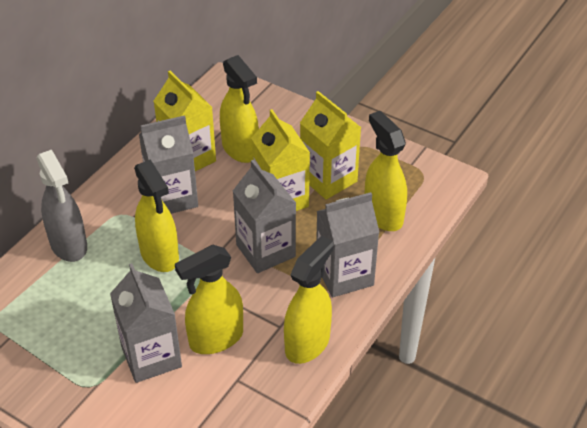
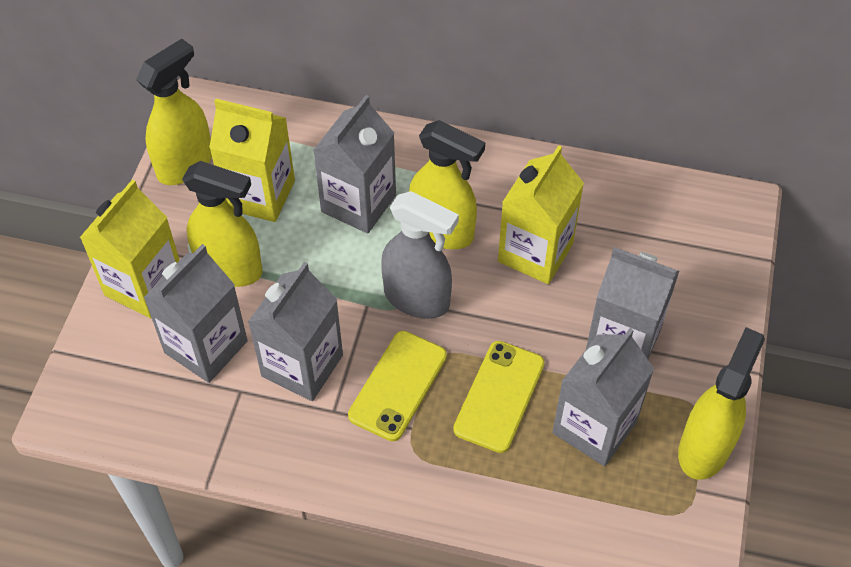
grey carton: 4 -> 5
yellow phone: 0 -> 2
yellow spray bottle: 5 -> 4

